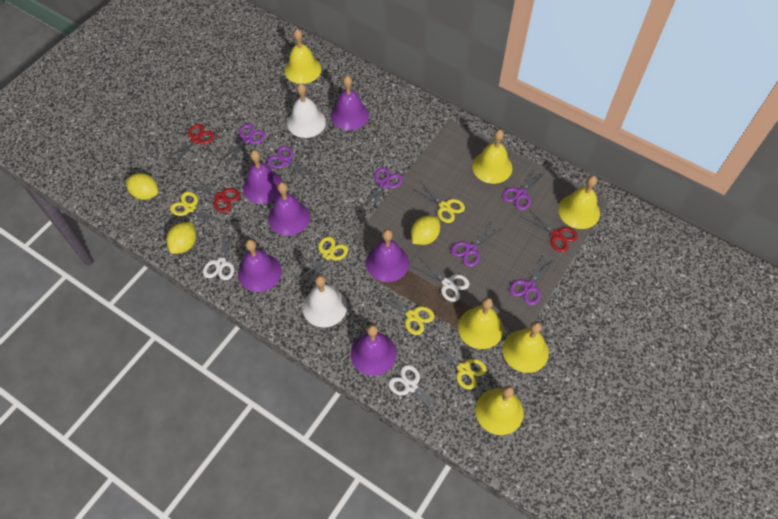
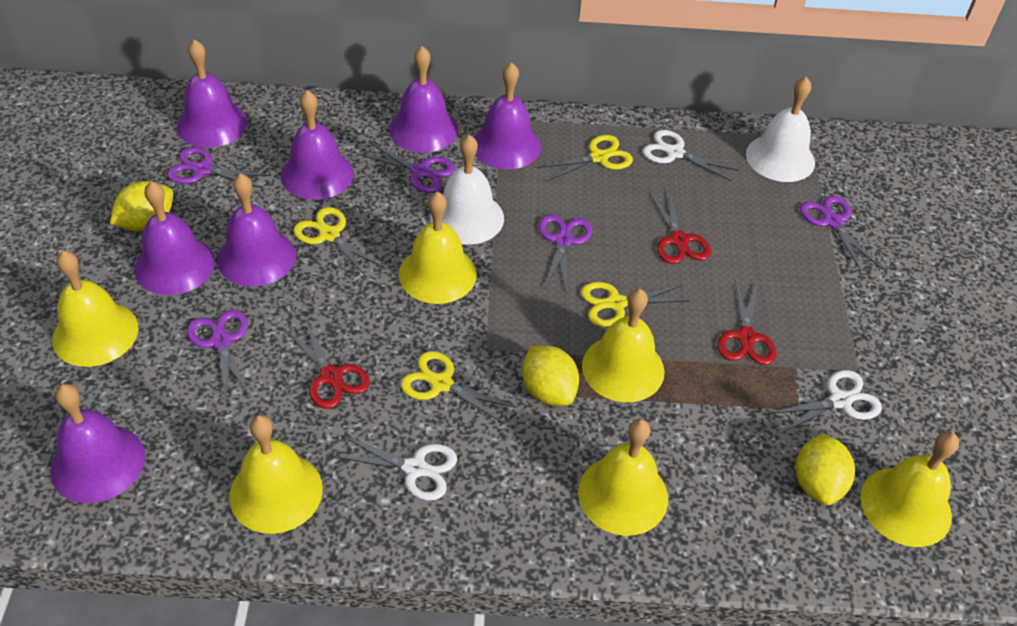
purple bell: 6 -> 7
purple scissors: 6 -> 5
yellow scissors: 5 -> 4

